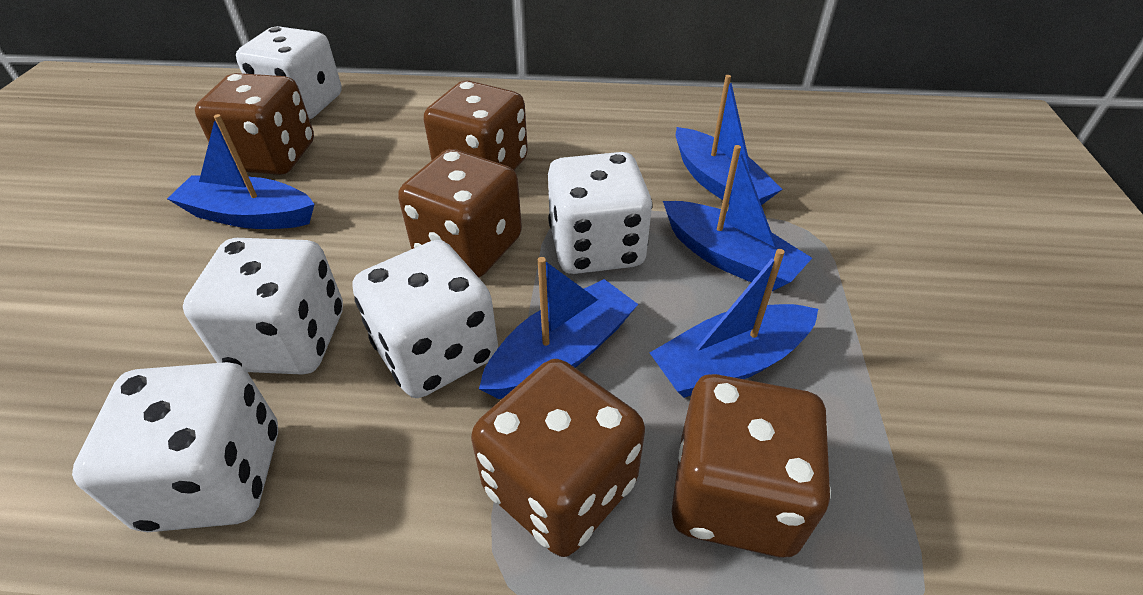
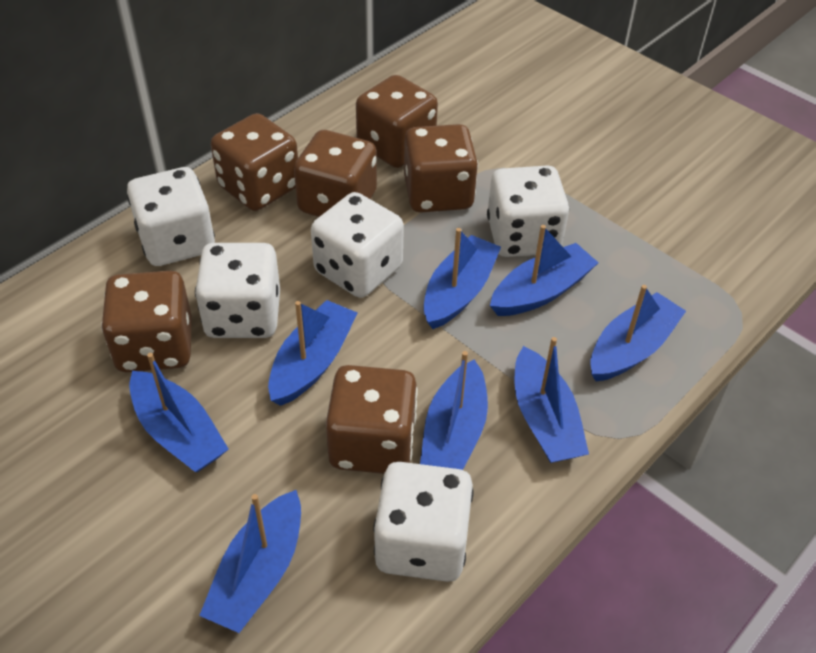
blue boat: 5 -> 8
brown dice: 5 -> 6

